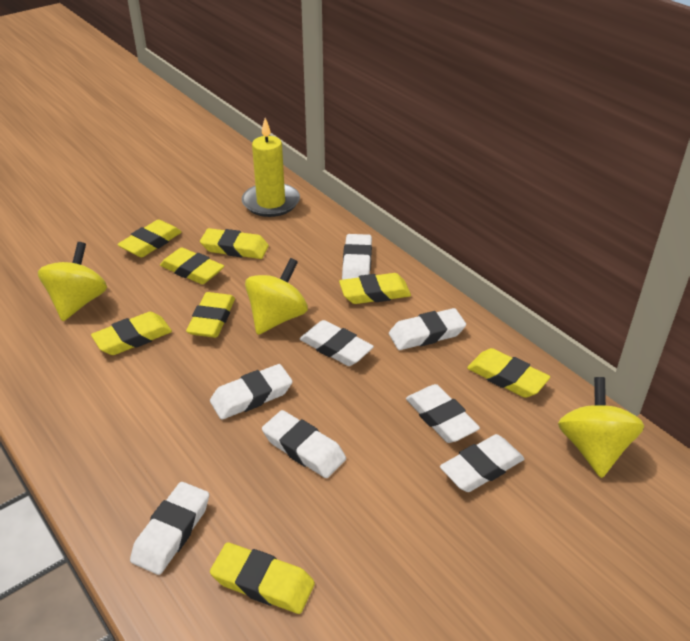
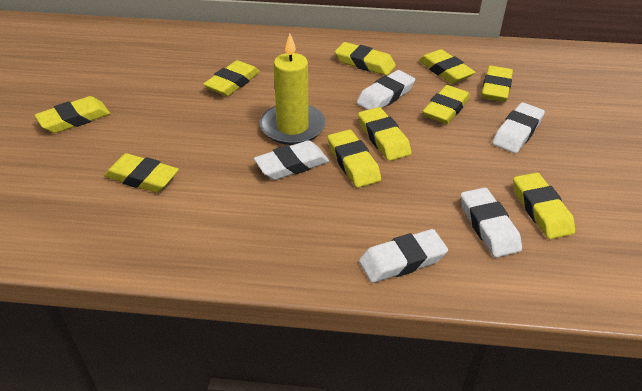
white eraser: 8 -> 5
yellow eraser: 8 -> 10
yellow spinning top: 3 -> 0

